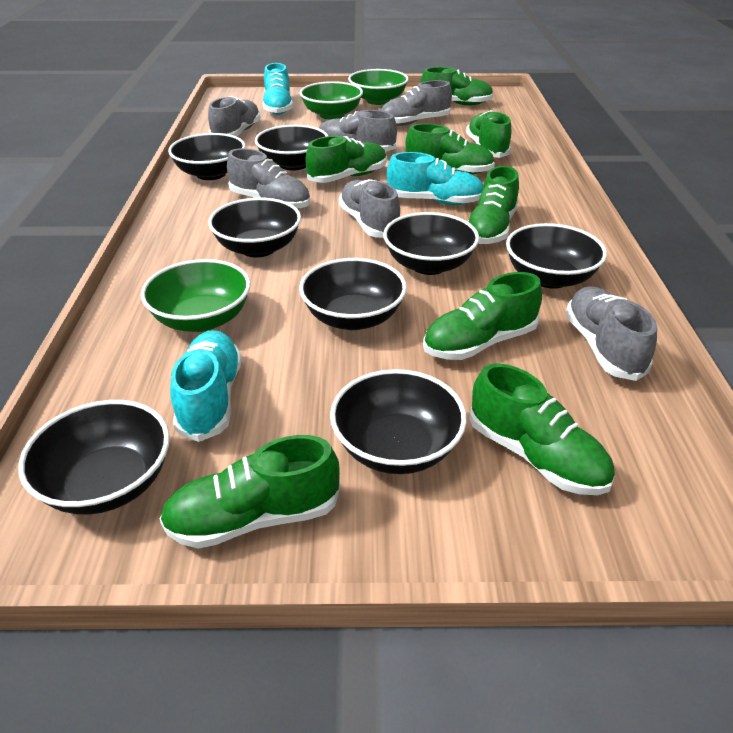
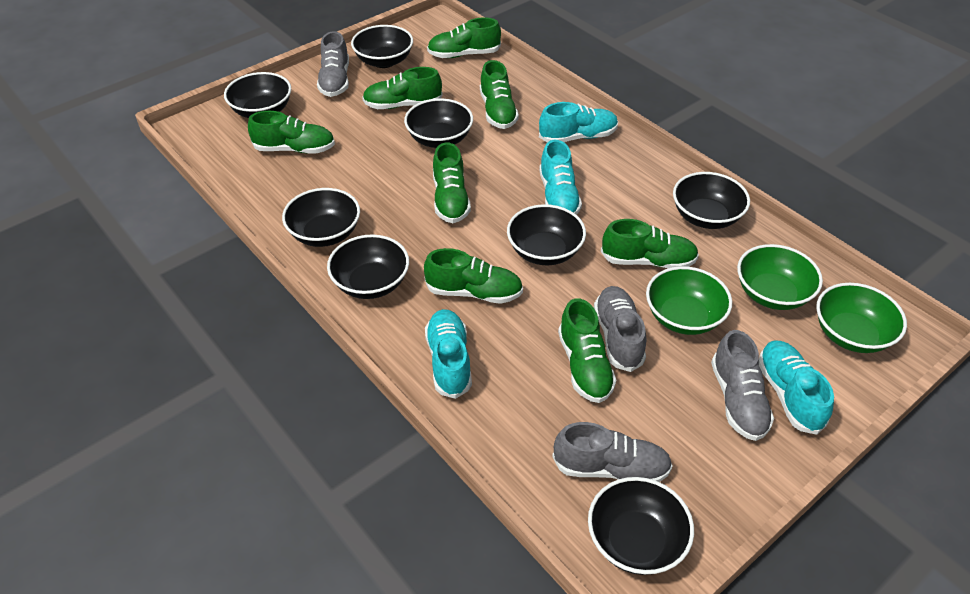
grey shoe: 6 -> 4
turquoise shoe: 3 -> 4

